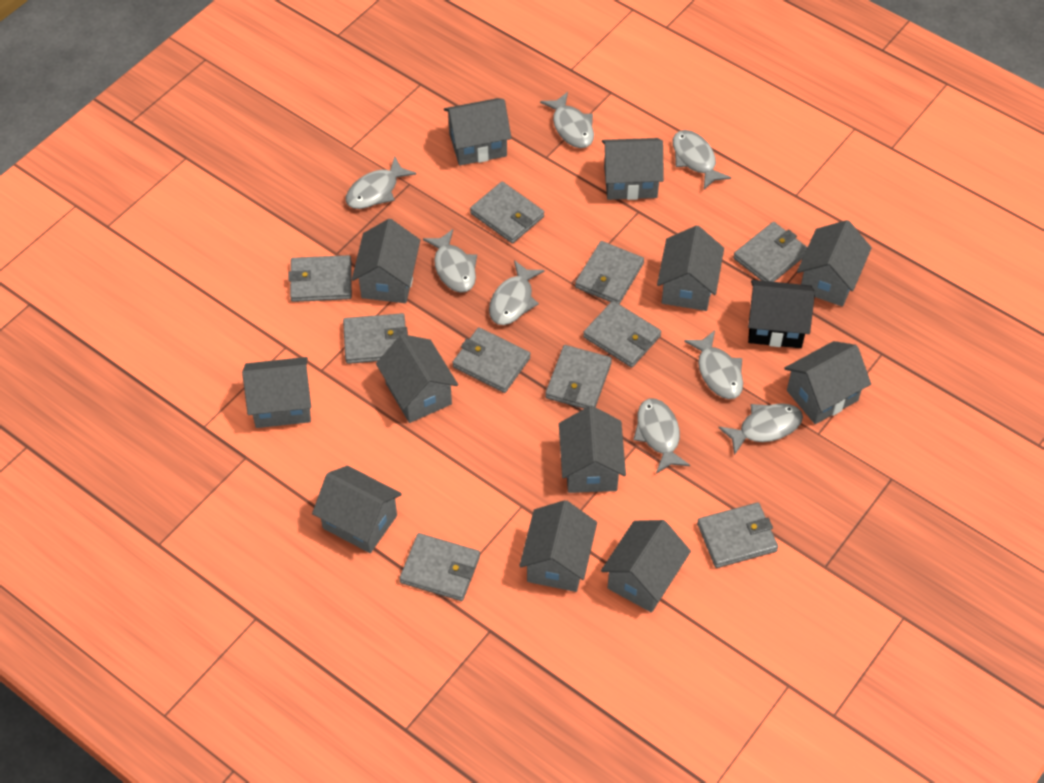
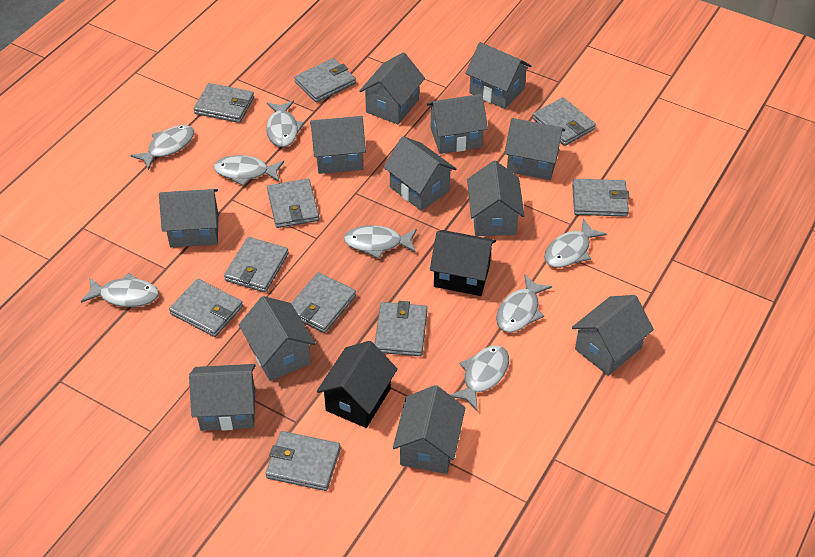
black house: 1 -> 2

